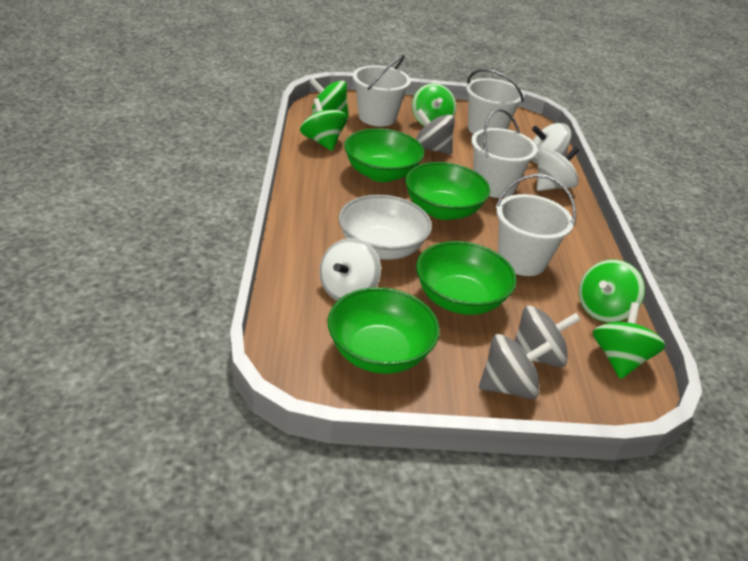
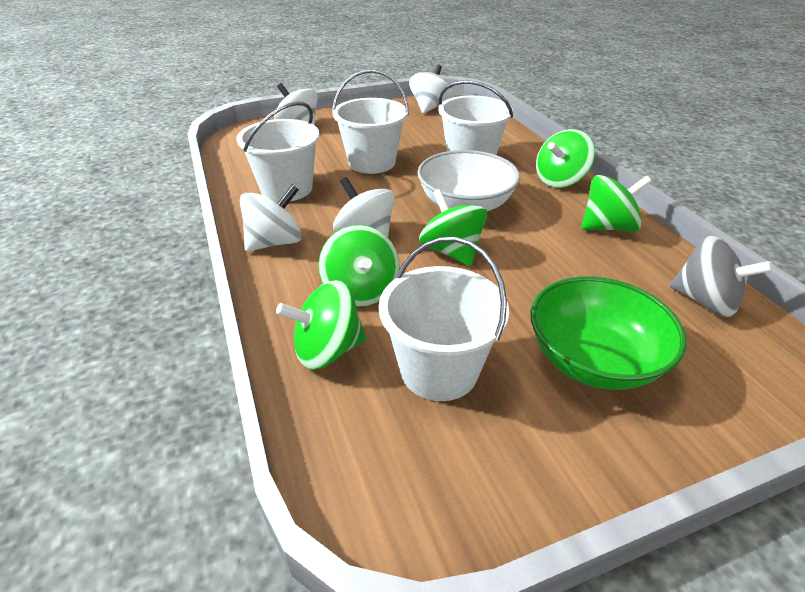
green bowl: 4 -> 1
grey spinning top: 3 -> 1
white spinning top: 3 -> 4

